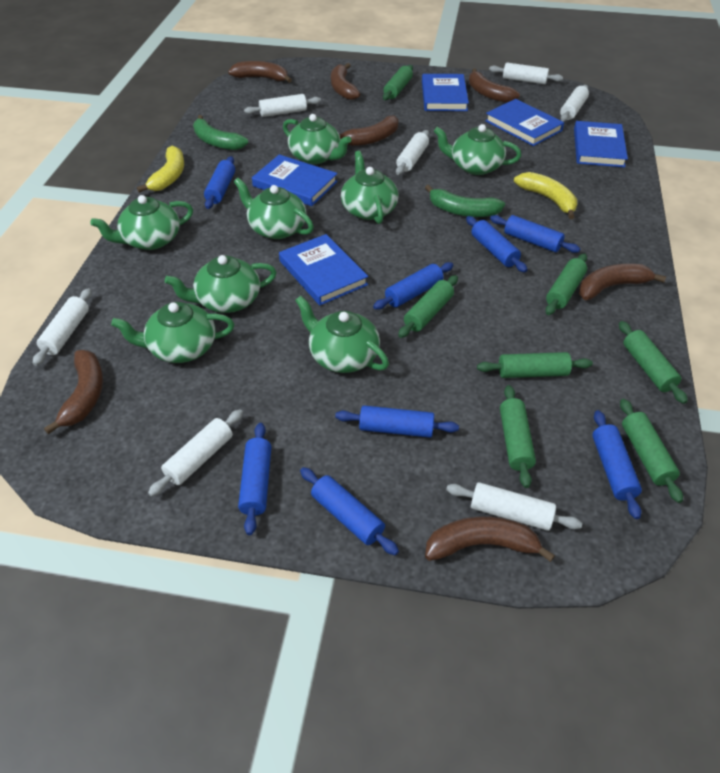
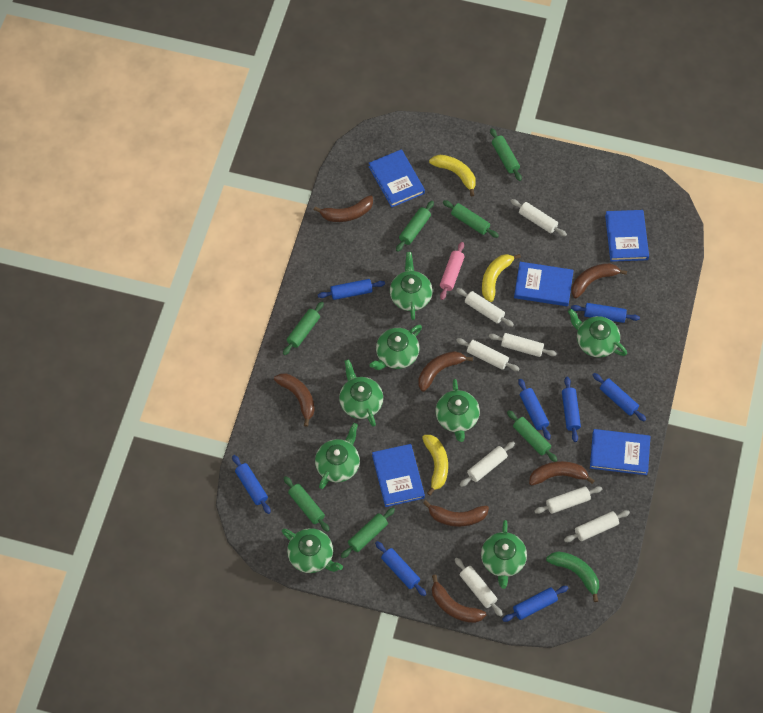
green banana: 2 -> 1
pink rolling pin: 0 -> 1
white rolling pin: 7 -> 8
yellow banana: 2 -> 3

